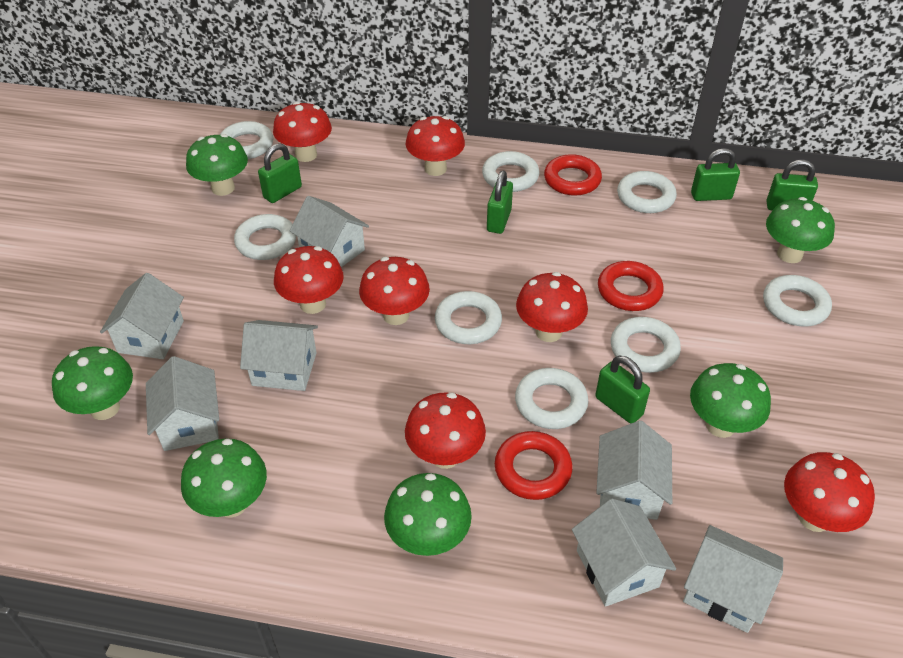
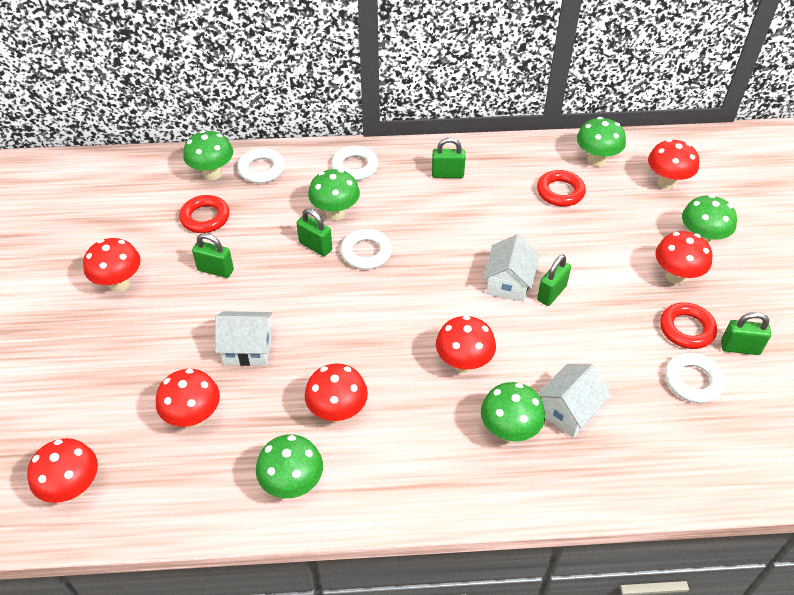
white house: 7 -> 3
white ring: 8 -> 4

